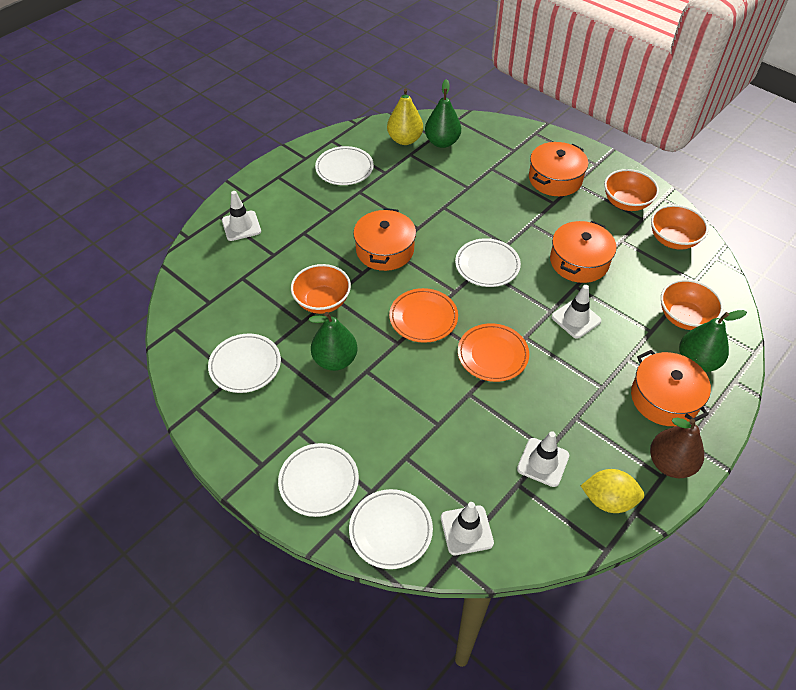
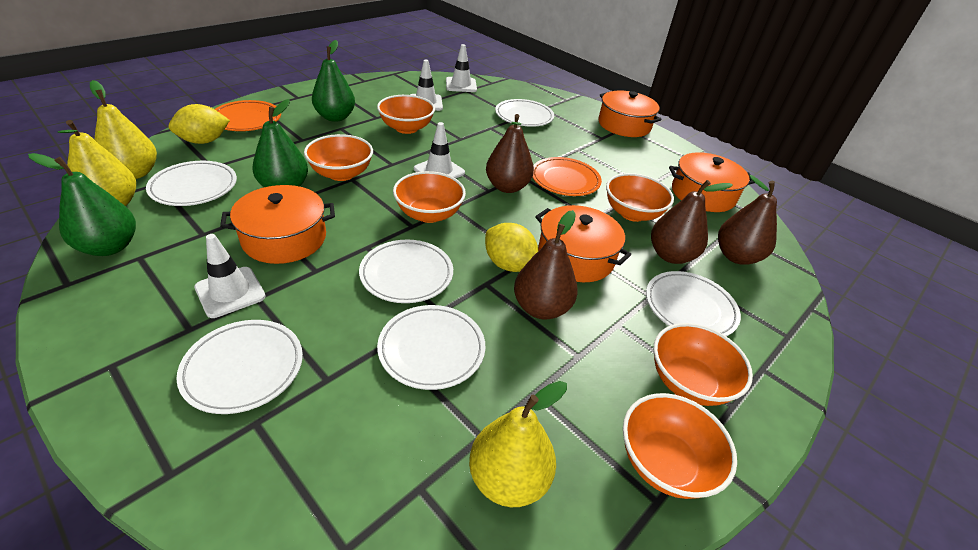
brown pear: 1 -> 4
orange bowl: 4 -> 6
white plate: 5 -> 6
yellow lemon: 1 -> 2
yellow pear: 1 -> 3

